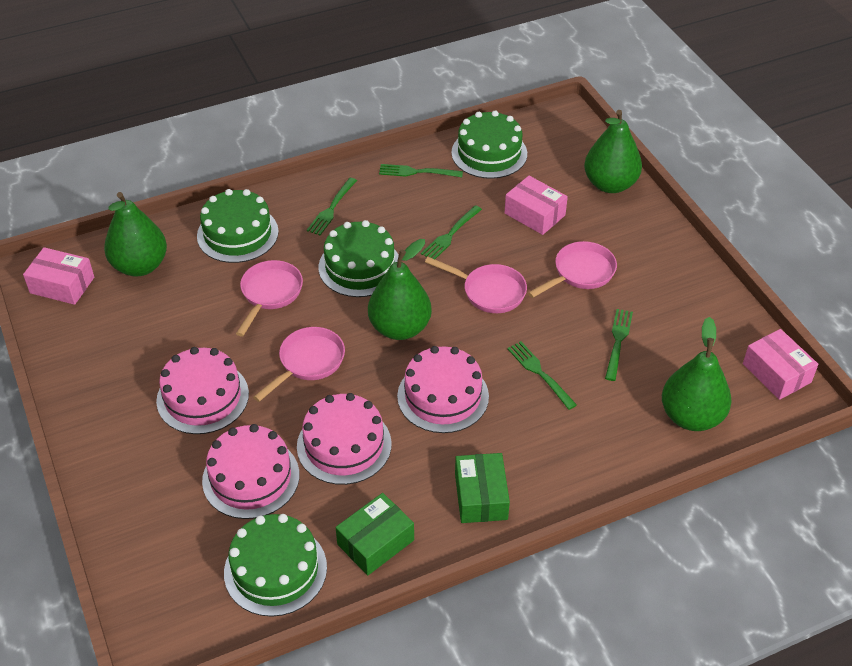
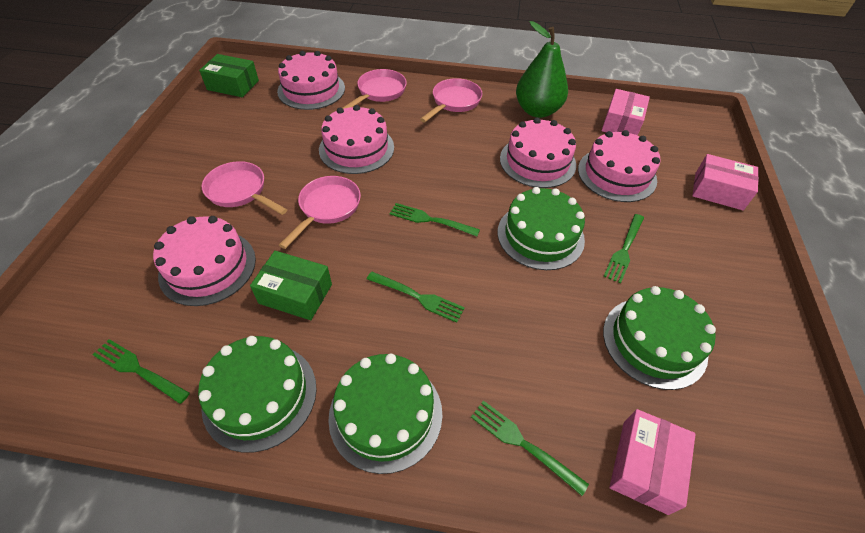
green pear: 4 -> 1
pink cake: 4 -> 5

